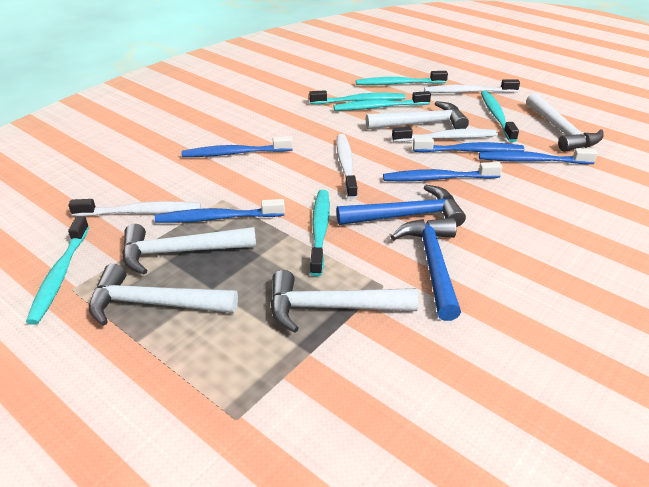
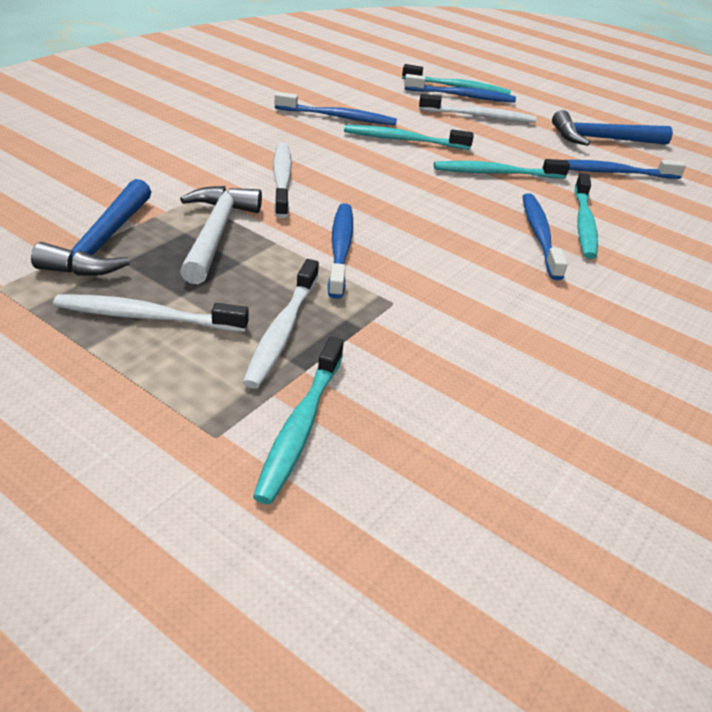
turquoise toothbrush: 6 -> 5
white hammer: 5 -> 1

